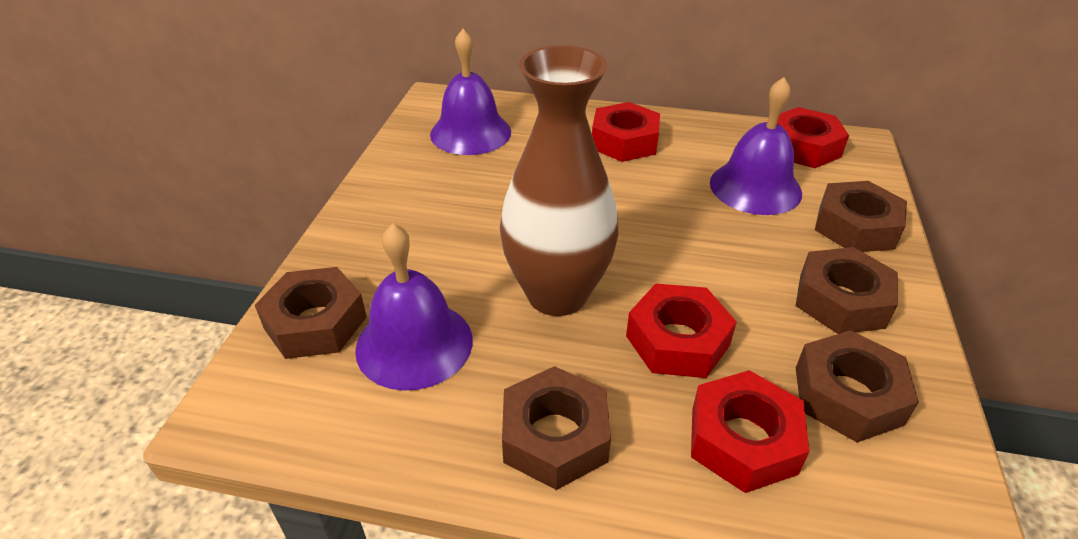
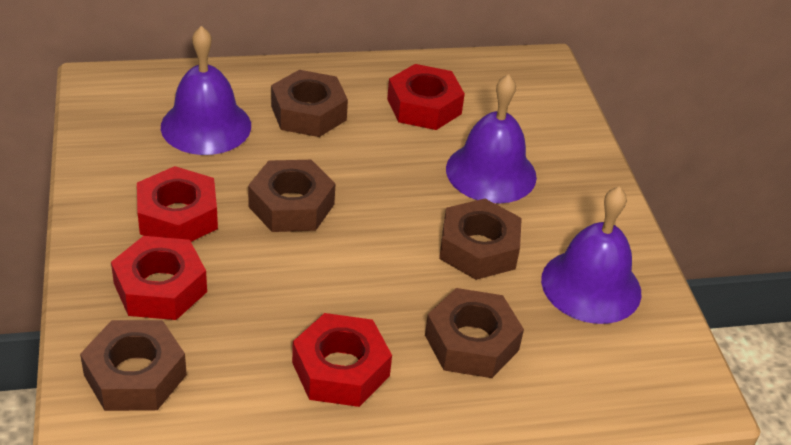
brown vase: 1 -> 0

